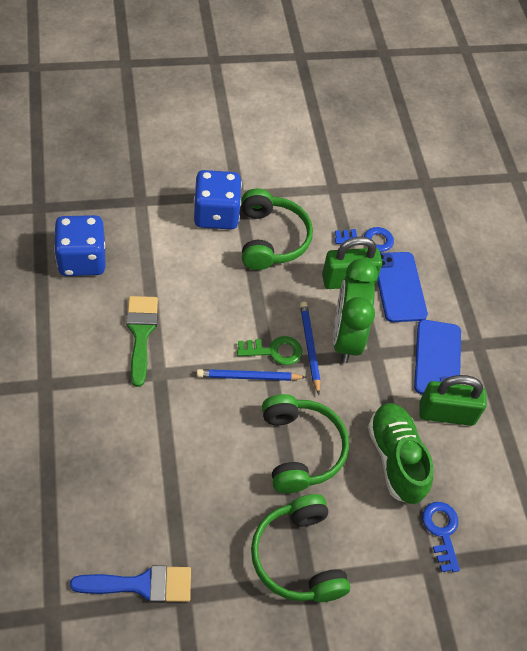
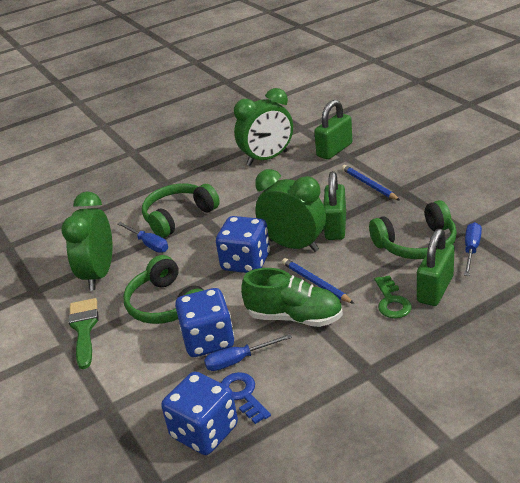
blue brush: 1 -> 0
blue dice: 2 -> 3
blue key: 2 -> 1
blue phone: 2 -> 0
blue screwdriver: 0 -> 3
green clock: 1 -> 3
green padlock: 2 -> 3

